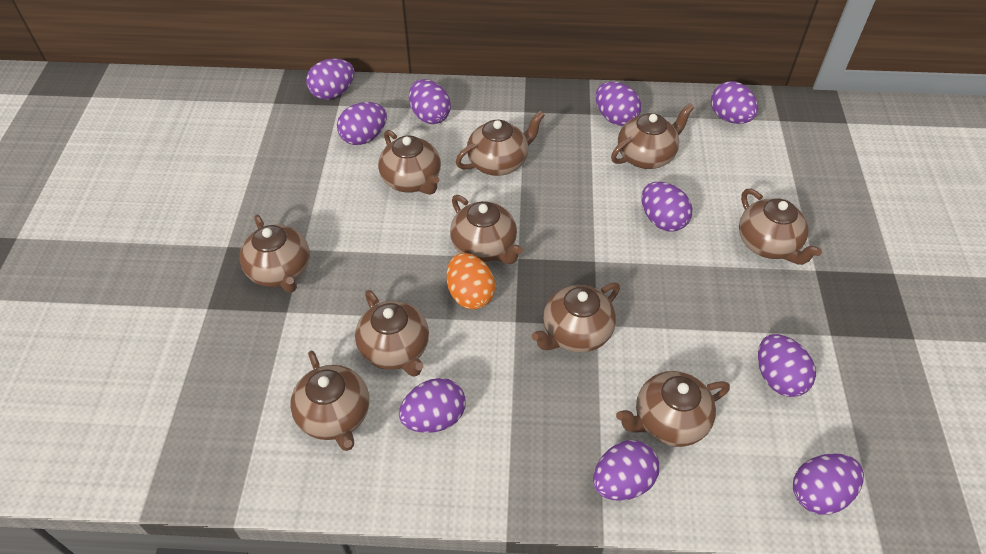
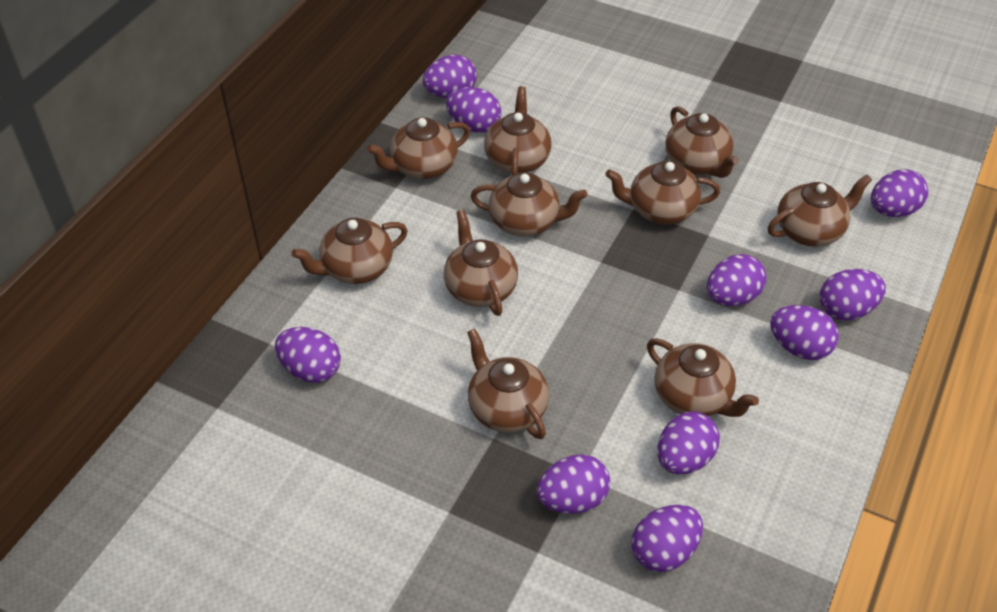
orange egg: 1 -> 0

